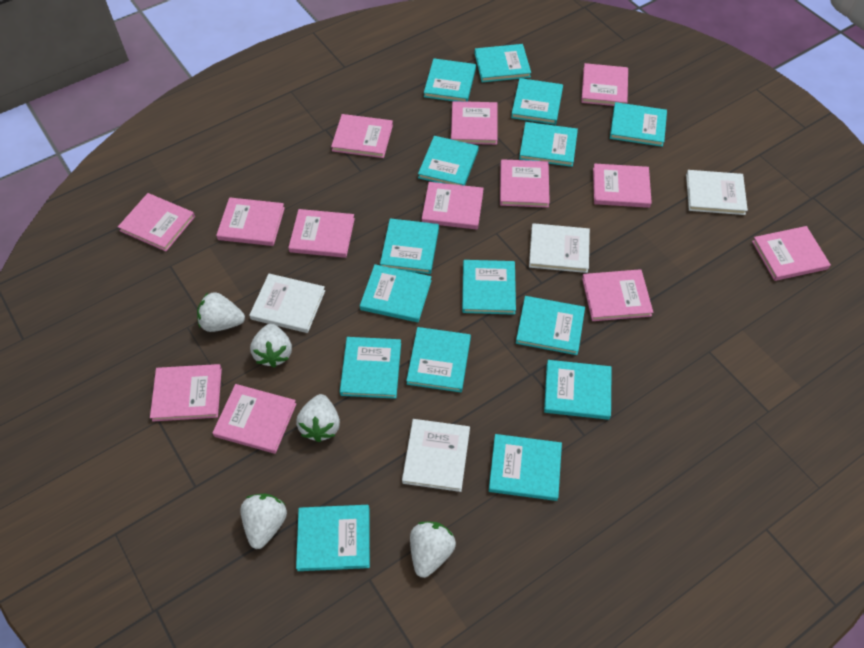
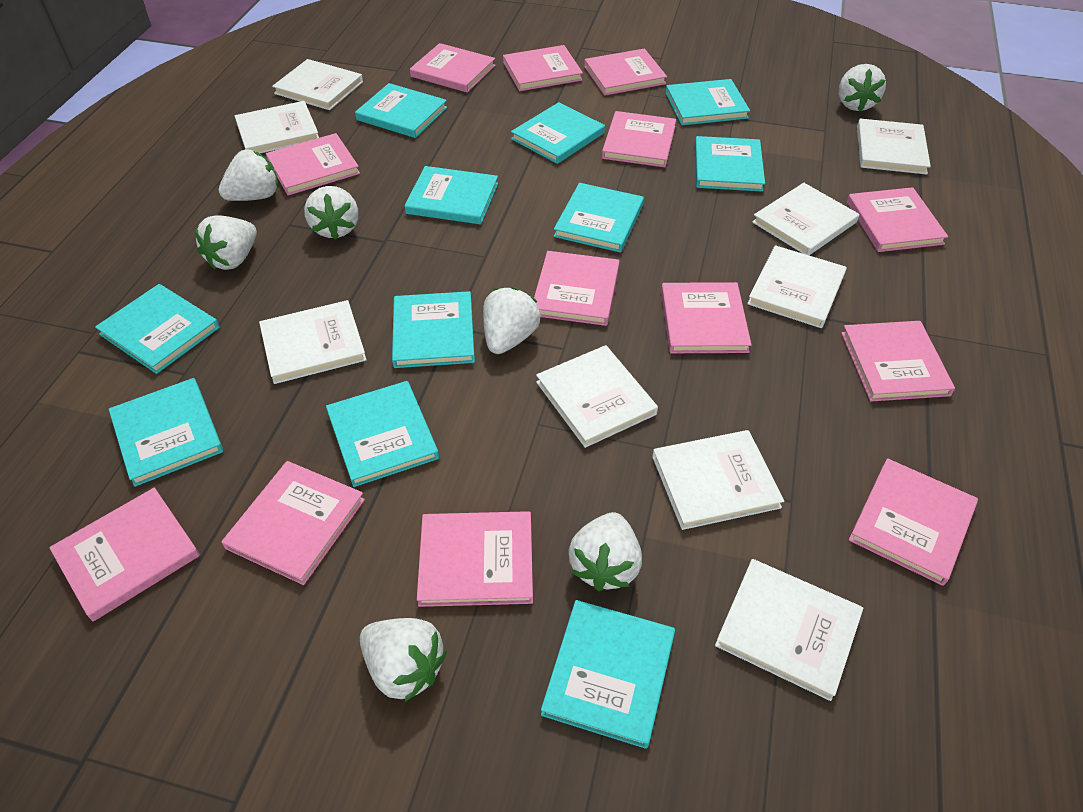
turquoise book: 15 -> 11
white book: 4 -> 9
white strawberry: 5 -> 7

